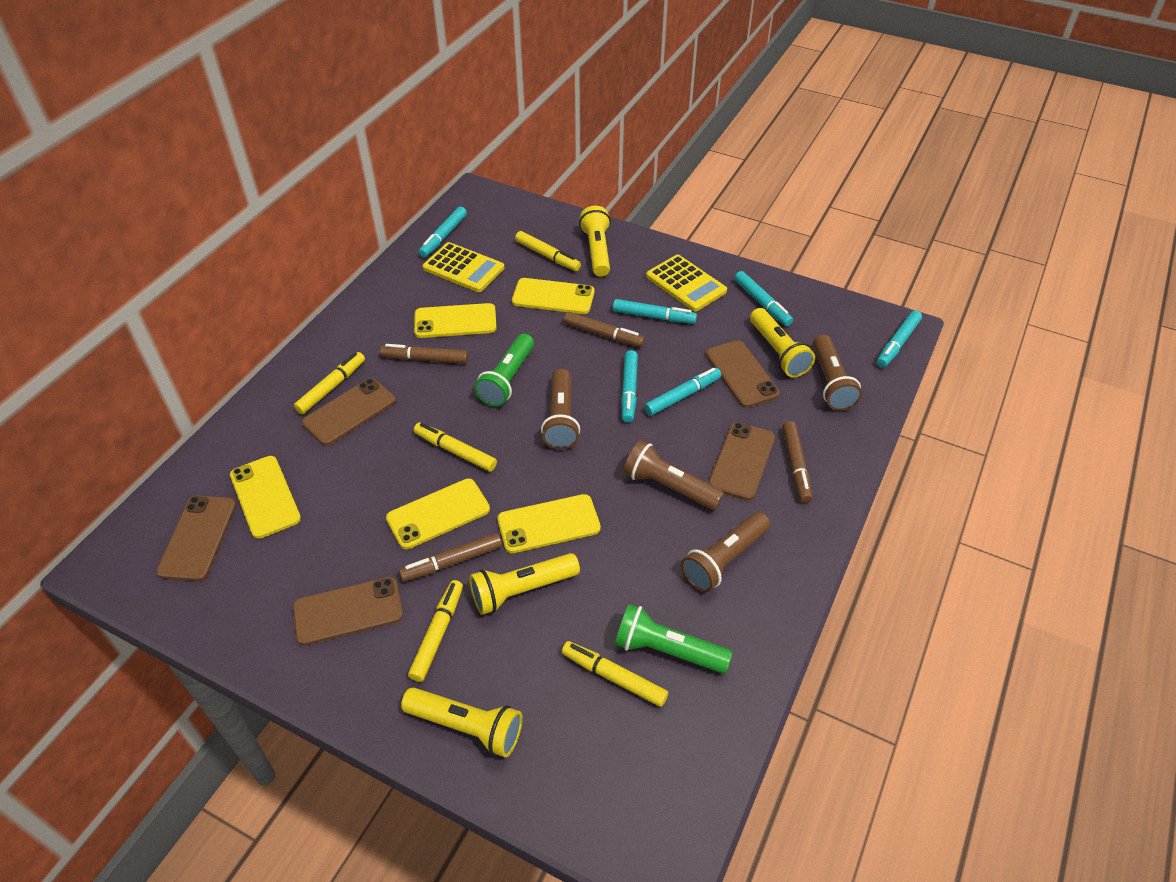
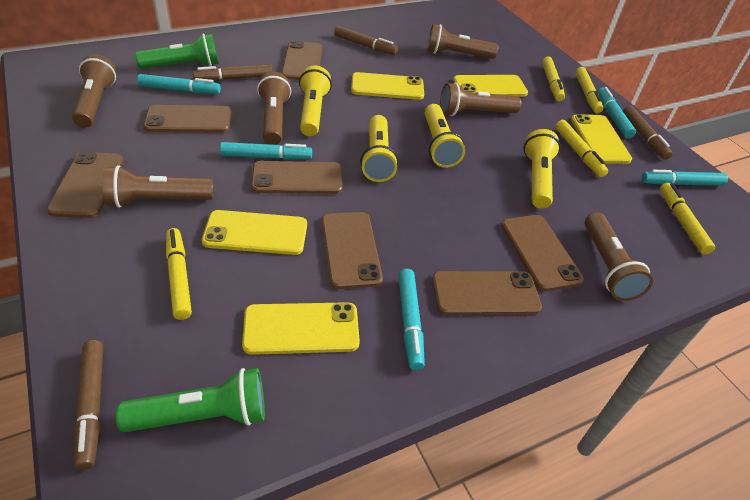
brown flashlight: 4 -> 6
brown phone: 5 -> 7
turquoise marker: 6 -> 5
yellow calculator: 2 -> 0

